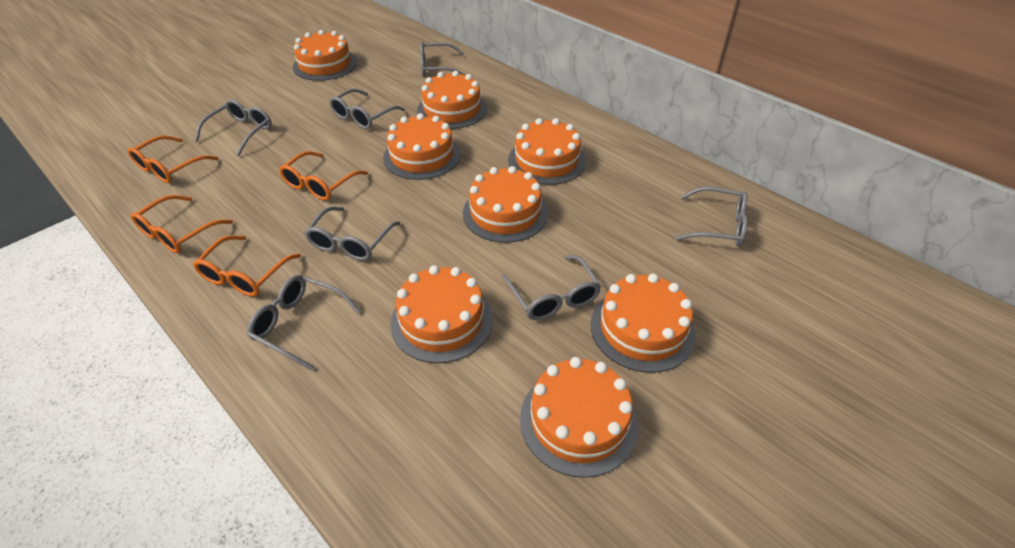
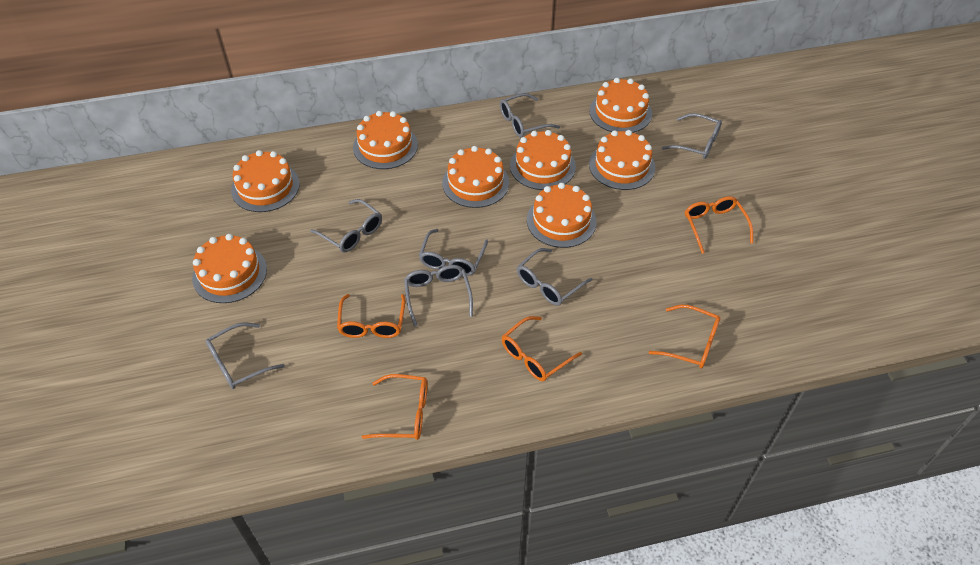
orange glasses: 4 -> 5

